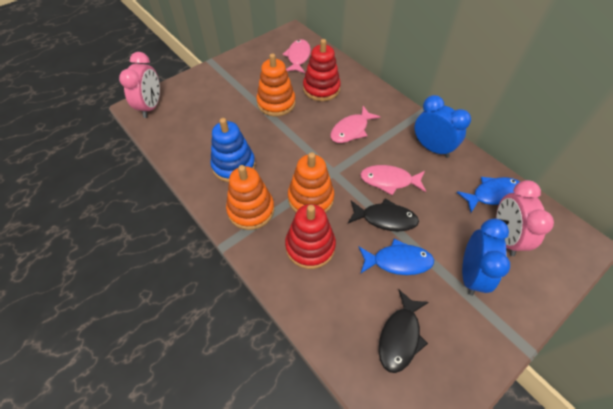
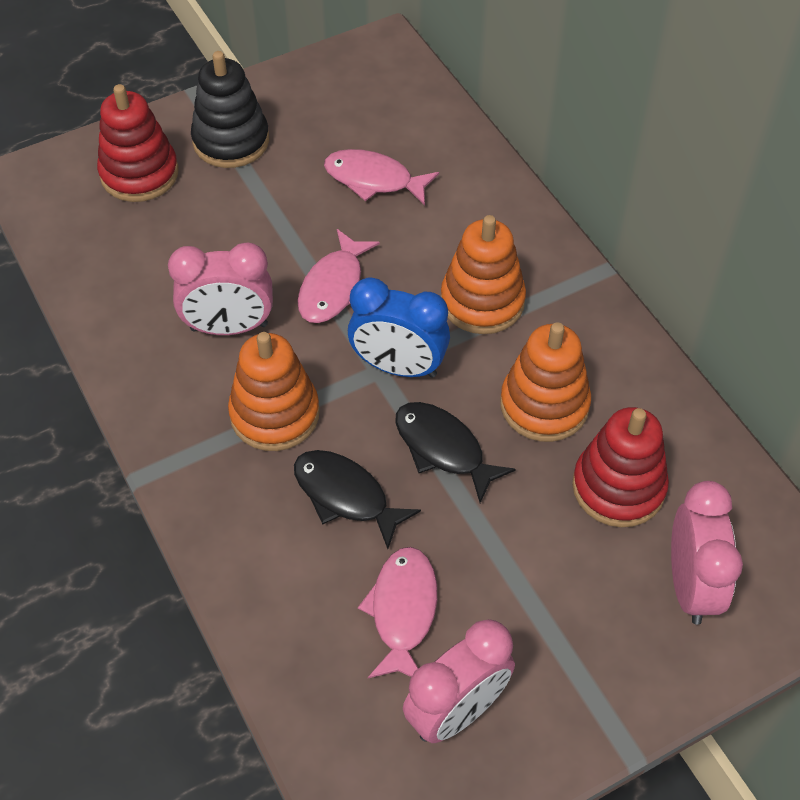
black stacking toy: 0 -> 1
blue clock: 2 -> 1
blue fish: 2 -> 0
blue stacking toy: 1 -> 0
pink clock: 2 -> 3

